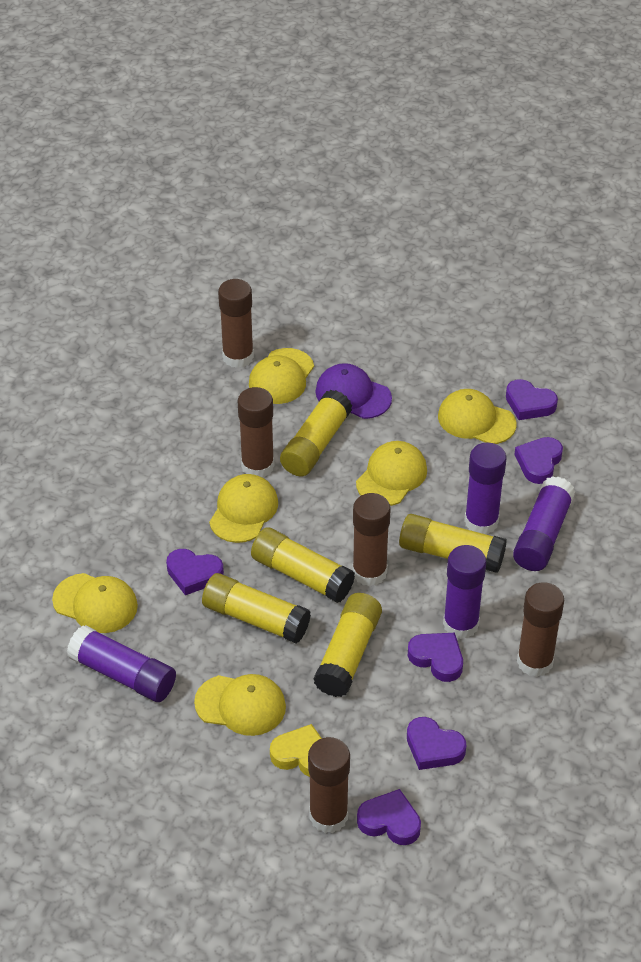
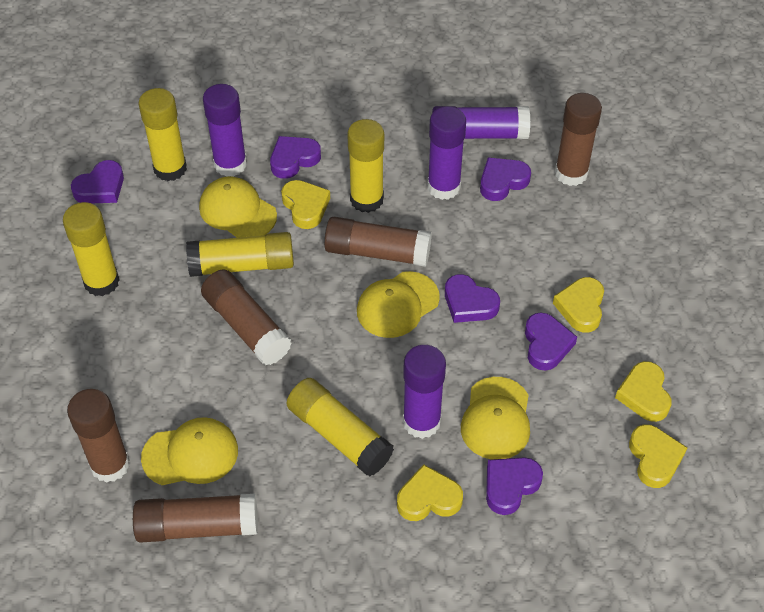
purple cap: 1 -> 0
yellow cap: 6 -> 4
yellow heart: 1 -> 5

